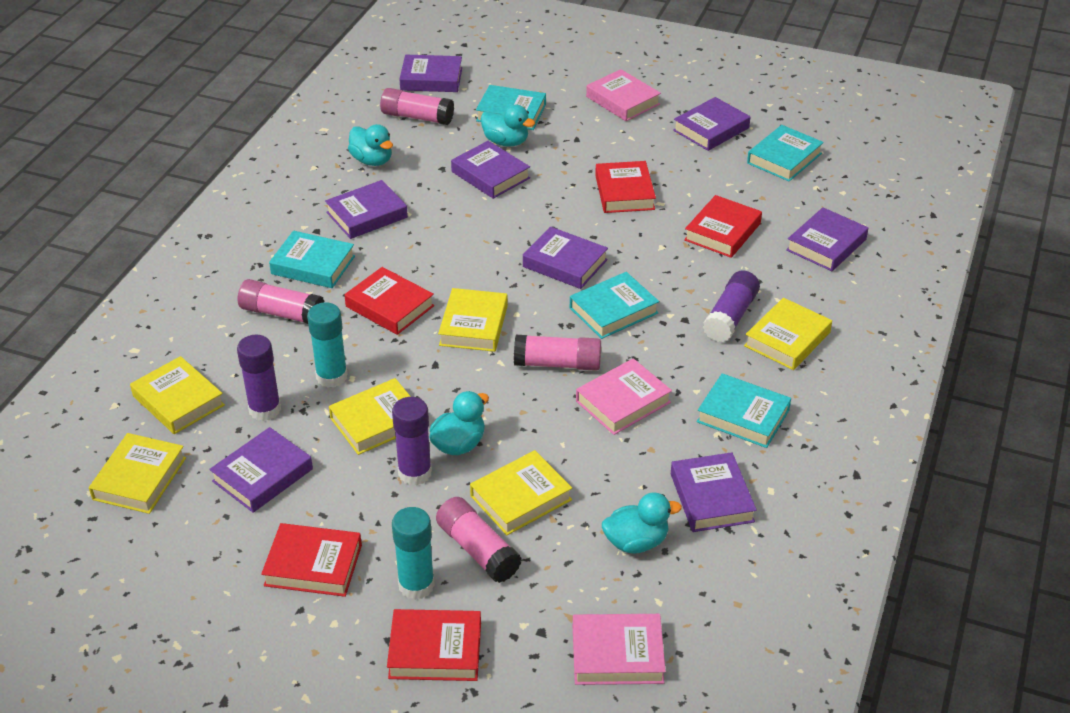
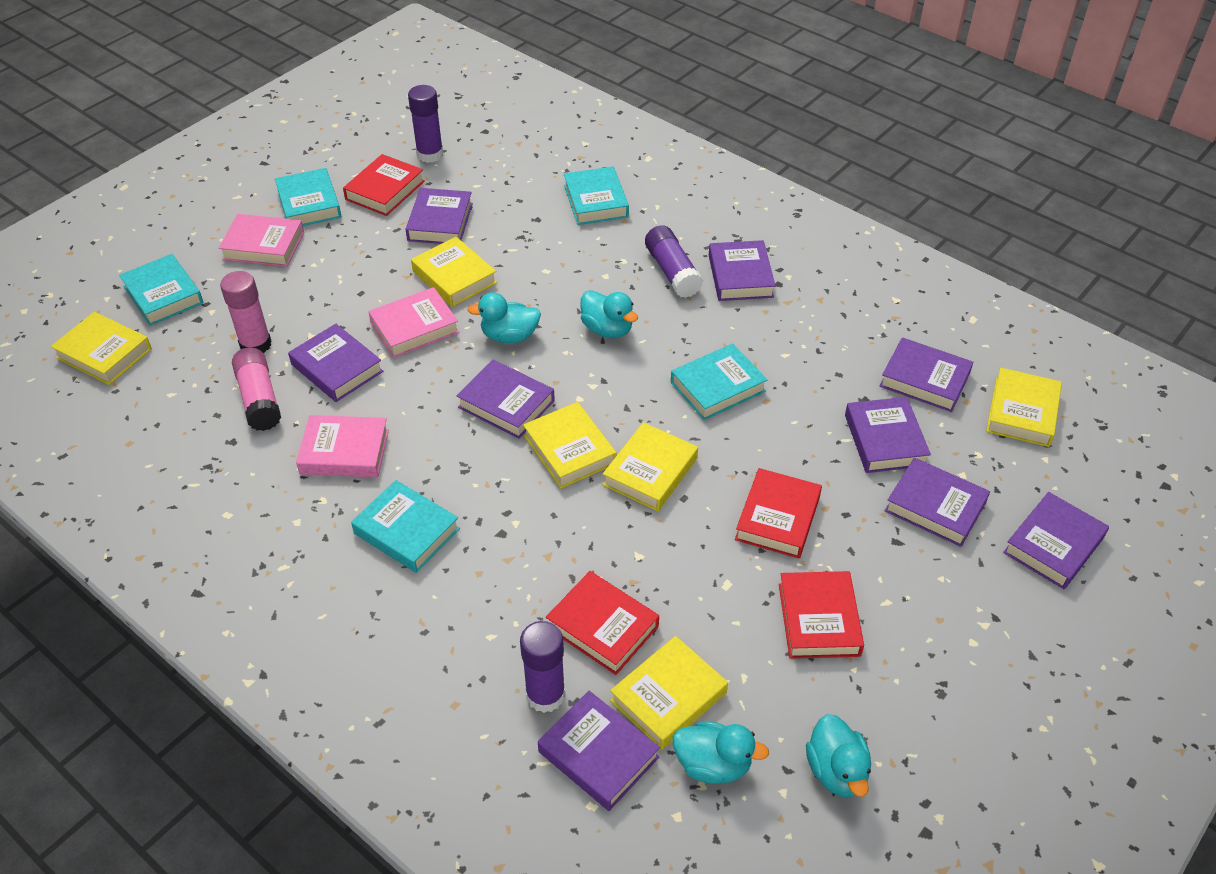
pink glue stick: 4 -> 2
purple book: 8 -> 9
red book: 5 -> 4
turquoise glue stick: 2 -> 0

